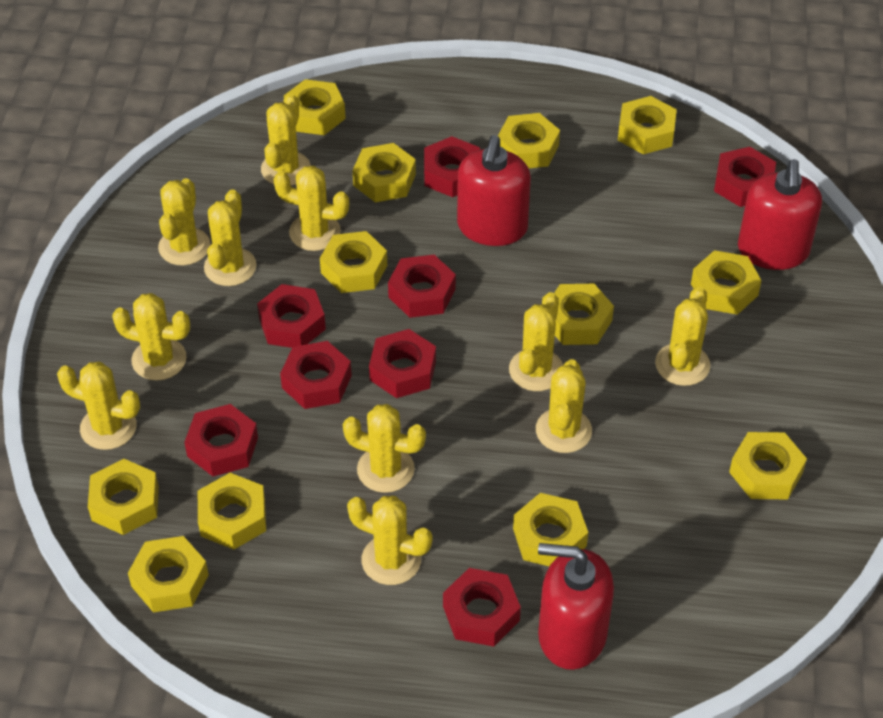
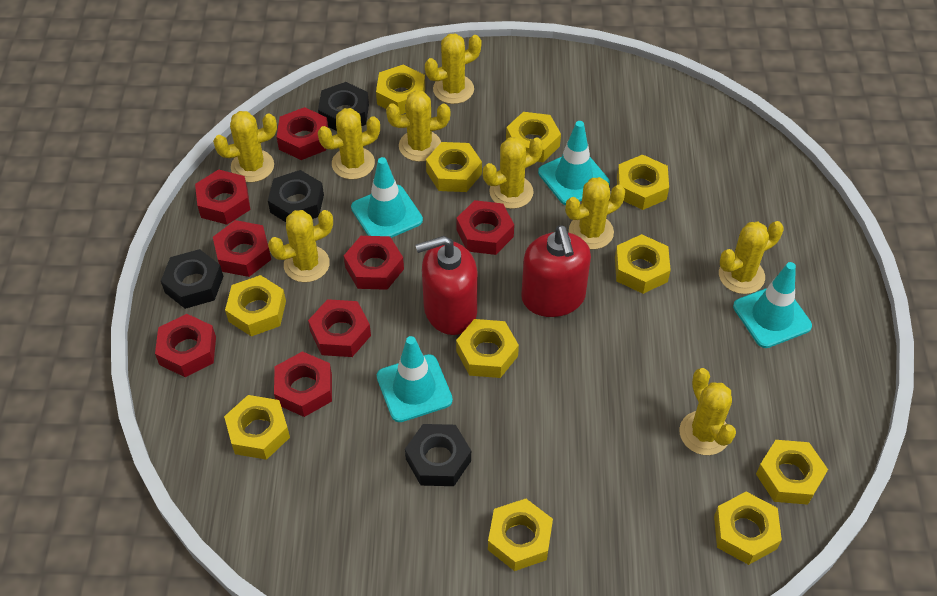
black nut: 0 -> 4
red soap dispenser: 3 -> 2
turquoise traffic cone: 0 -> 4
yellow cactus: 11 -> 9
yellow nut: 12 -> 11

